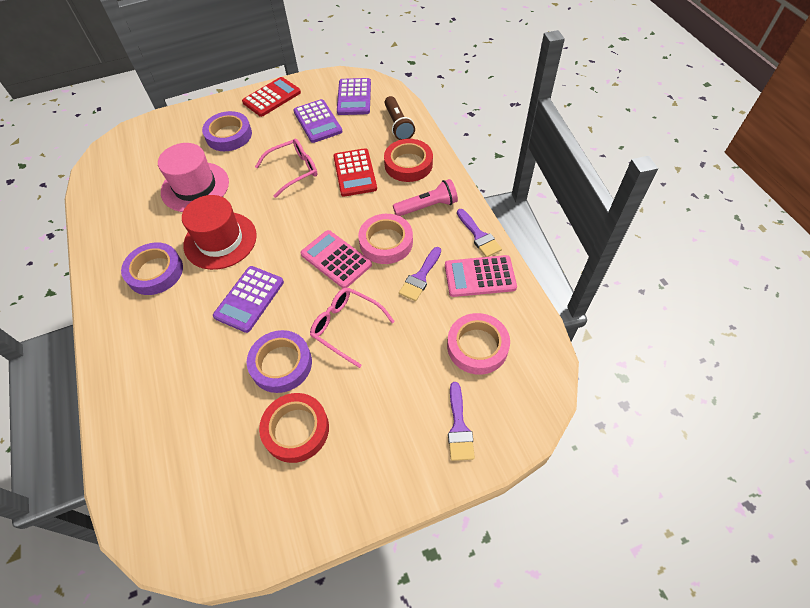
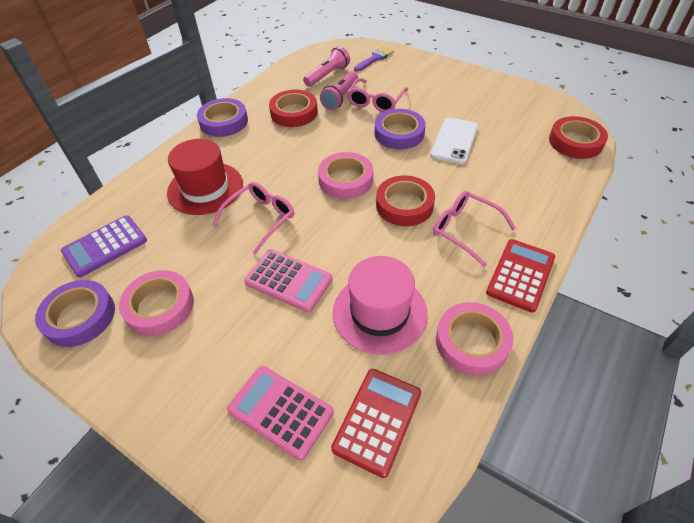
brown flashlight: 1 -> 0
pink flashlight: 1 -> 2
pink glasses: 2 -> 3
pink tape: 2 -> 3
purple brush: 3 -> 1
purple calculator: 3 -> 1
red tape: 2 -> 3
white phone: 0 -> 1

